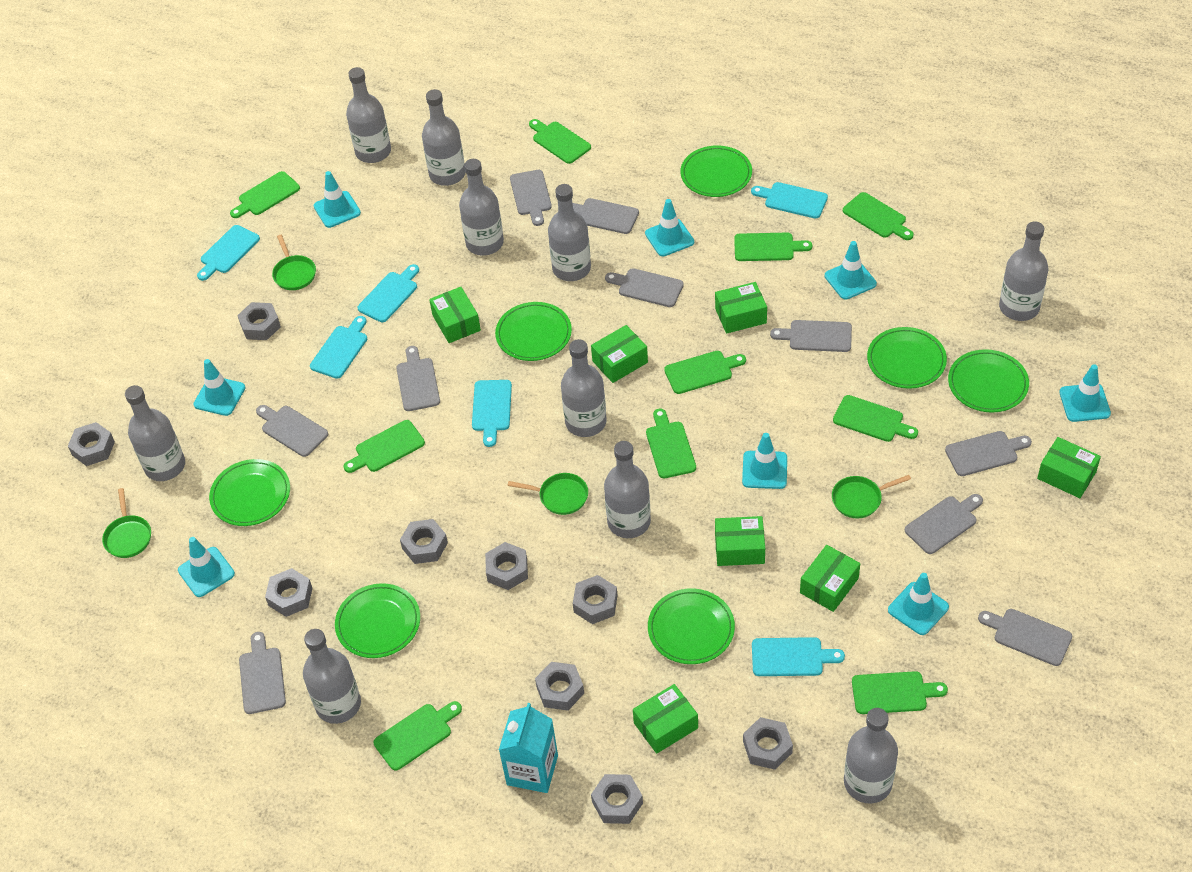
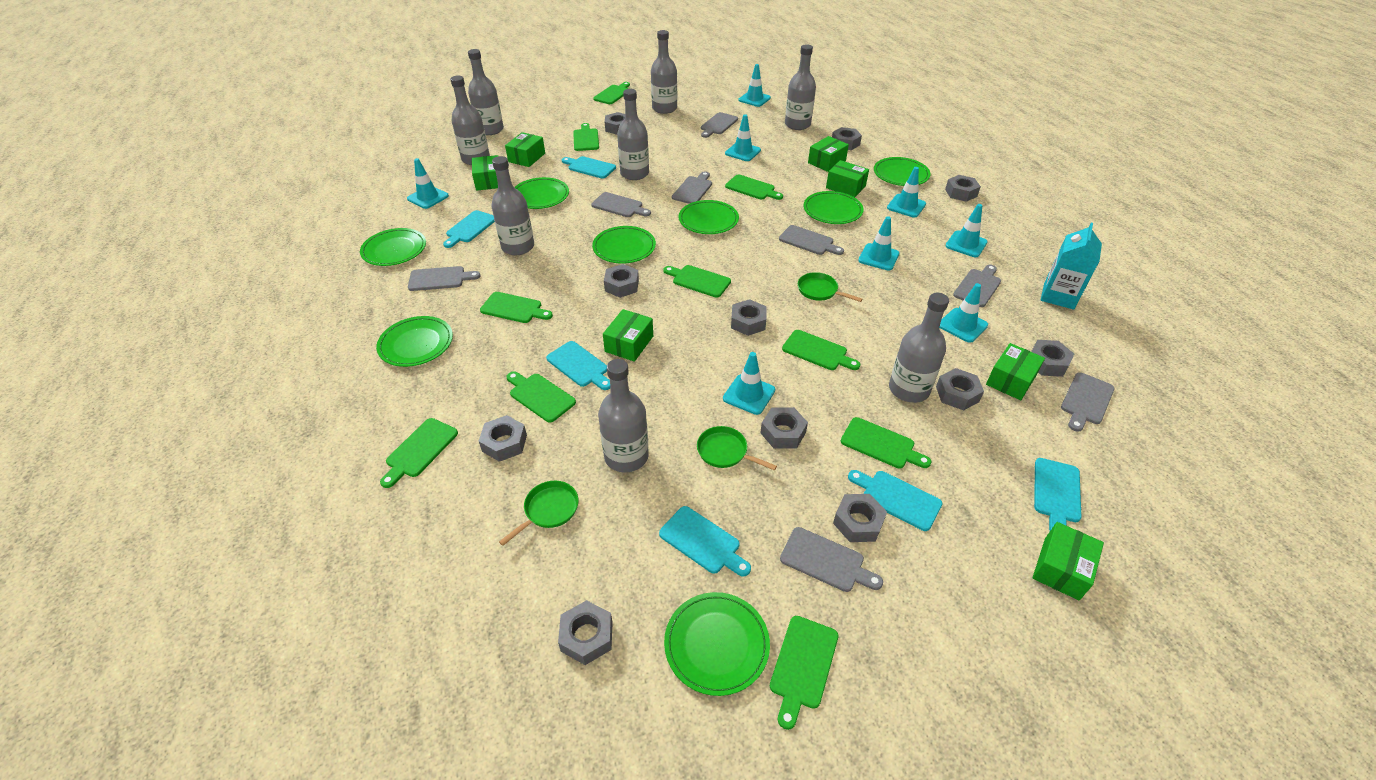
green pan: 4 -> 3
green plate: 7 -> 8
grey bottle: 10 -> 8
grey cutting board: 10 -> 8
grey nut: 9 -> 11

